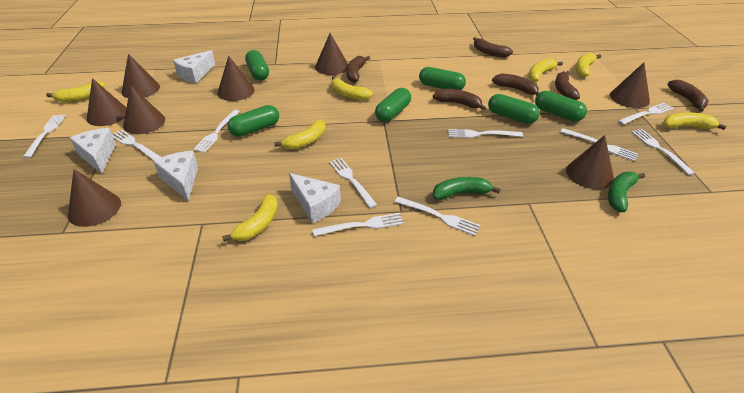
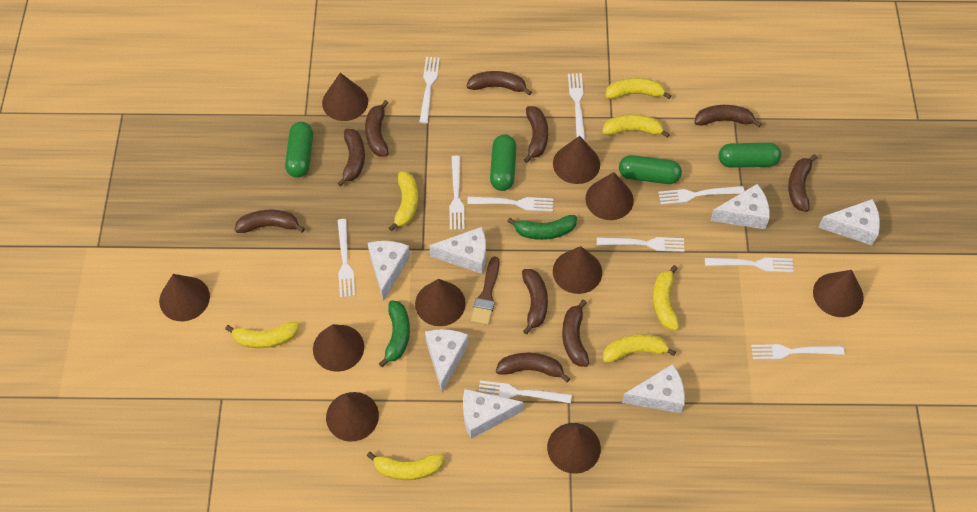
brown banana: 6 -> 10
brown brush: 0 -> 1
brown cone: 8 -> 10
green capsule: 6 -> 4
white cheese: 4 -> 7

